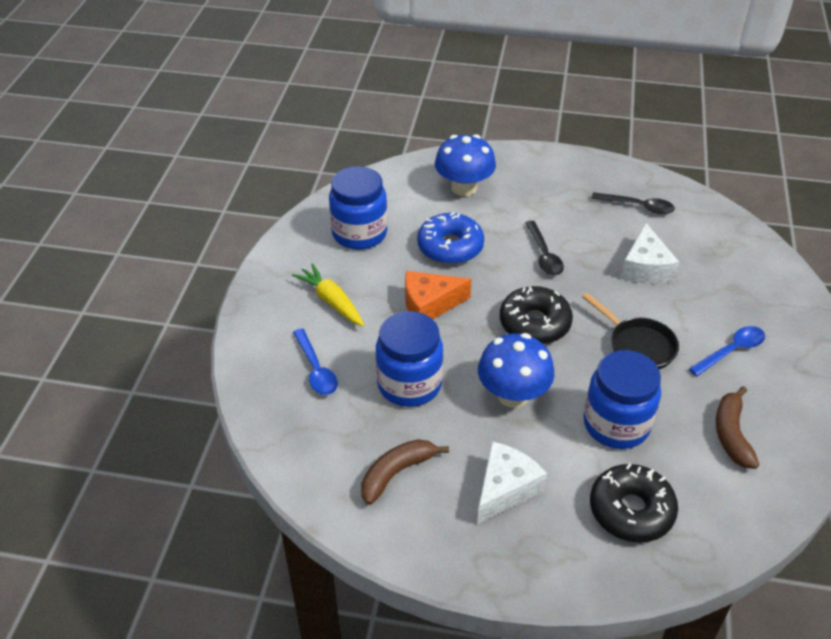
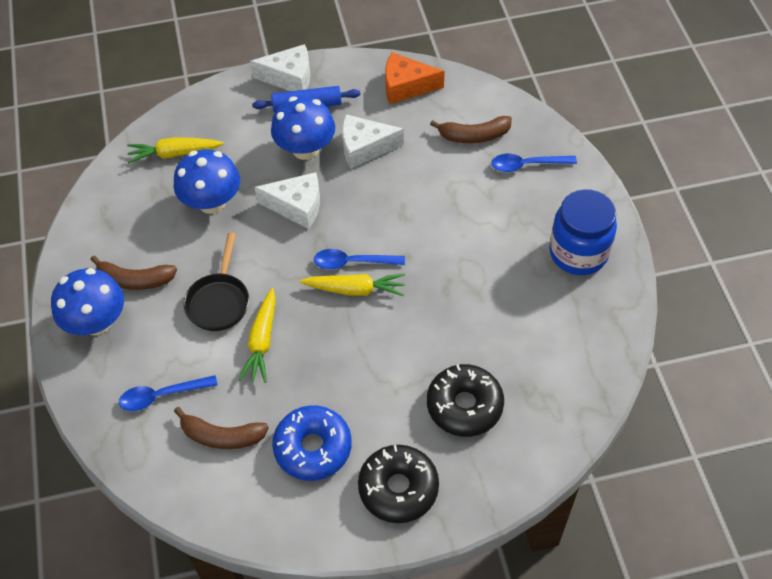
black spoon: 2 -> 0
blue jar: 3 -> 1
blue mushroom: 2 -> 3
blue rolling pin: 0 -> 1
blue spoon: 2 -> 3
brown banana: 2 -> 3
white cheese: 2 -> 3
yellow carrot: 1 -> 3

